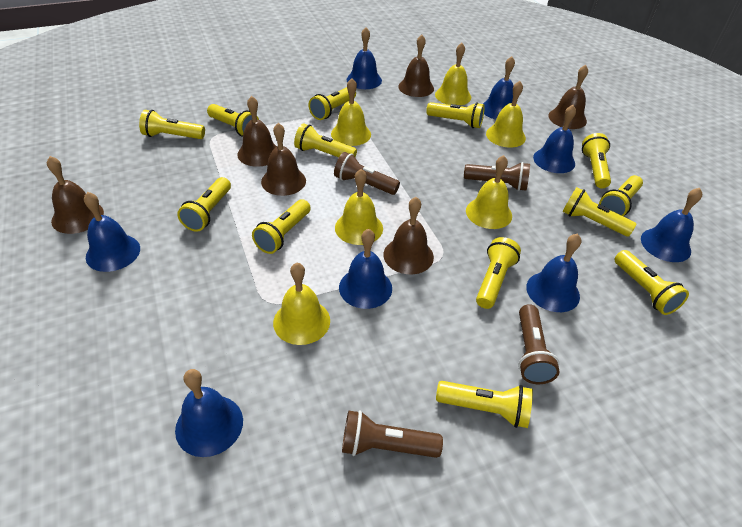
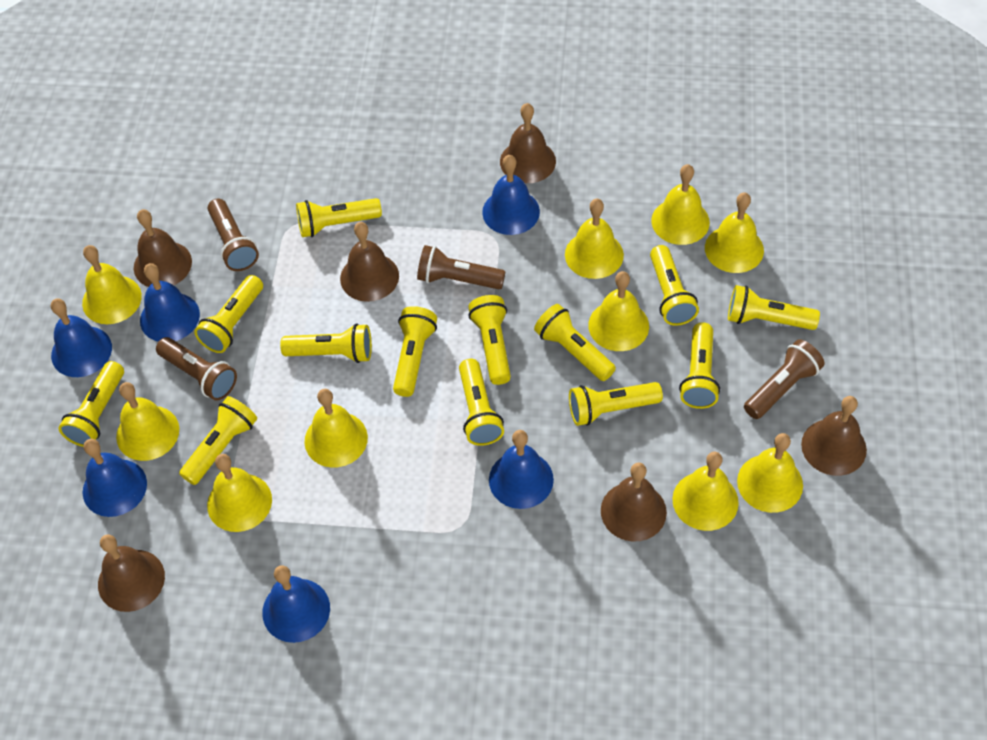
blue bell: 8 -> 6
yellow bell: 6 -> 10

